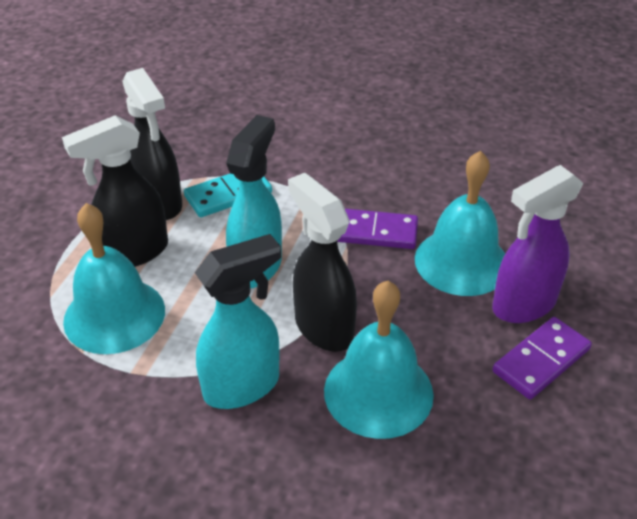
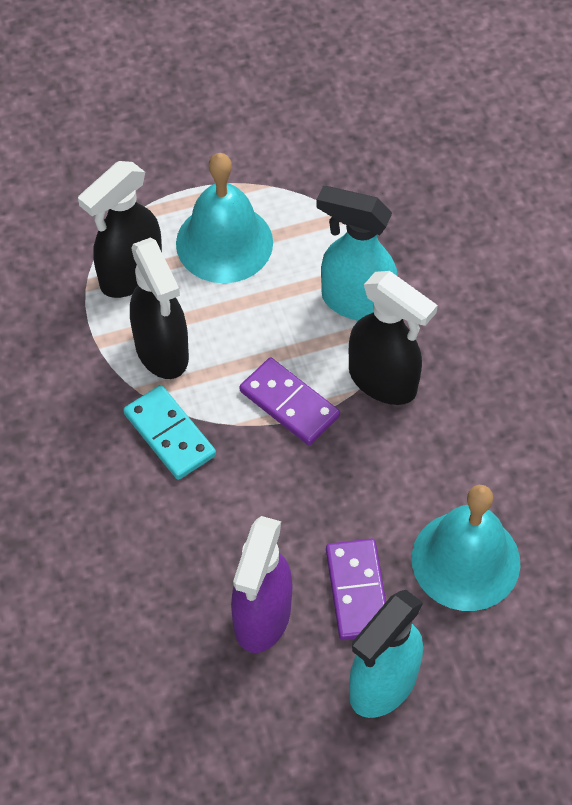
turquoise bell: 3 -> 2

